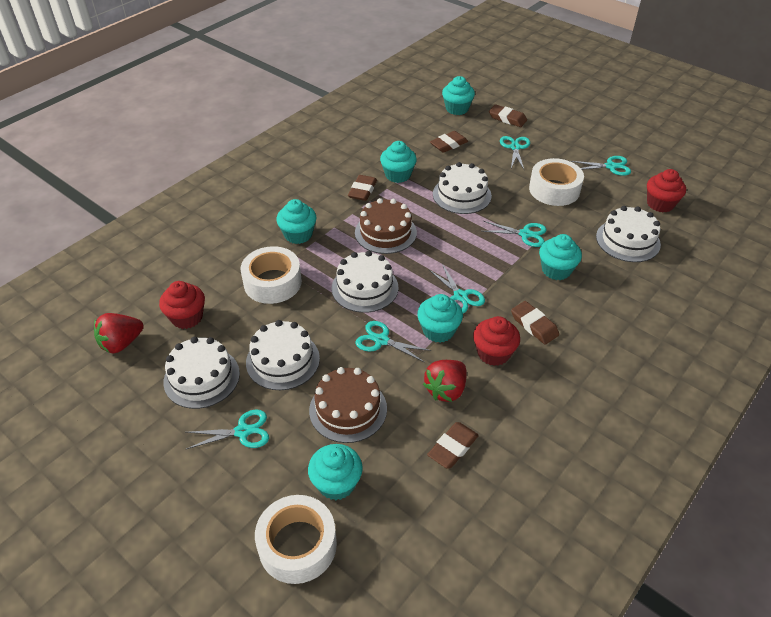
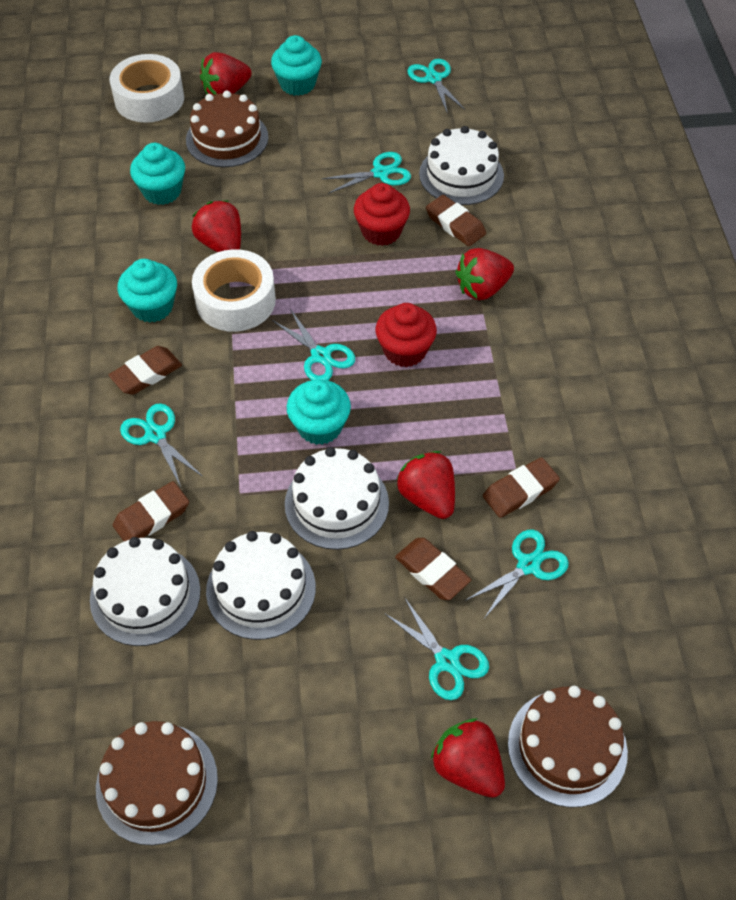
brown cake: 2 -> 3
red cupcake: 3 -> 2
red strawberry: 2 -> 5
turquoise cupcake: 6 -> 4
white cake: 5 -> 4
white tape: 3 -> 2

